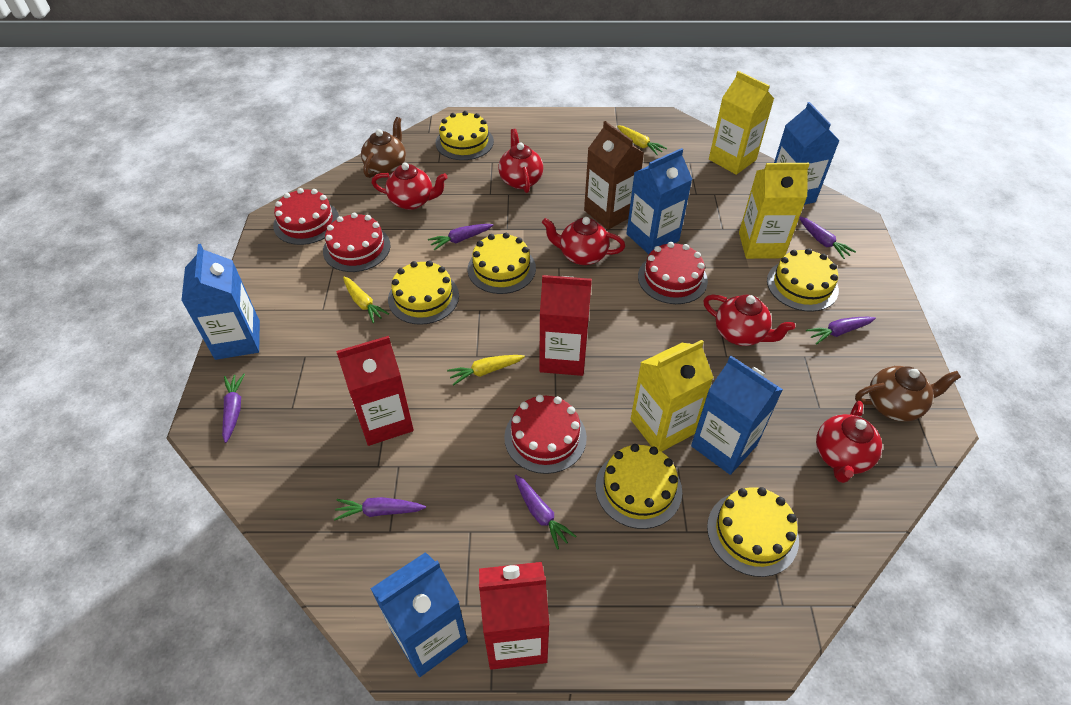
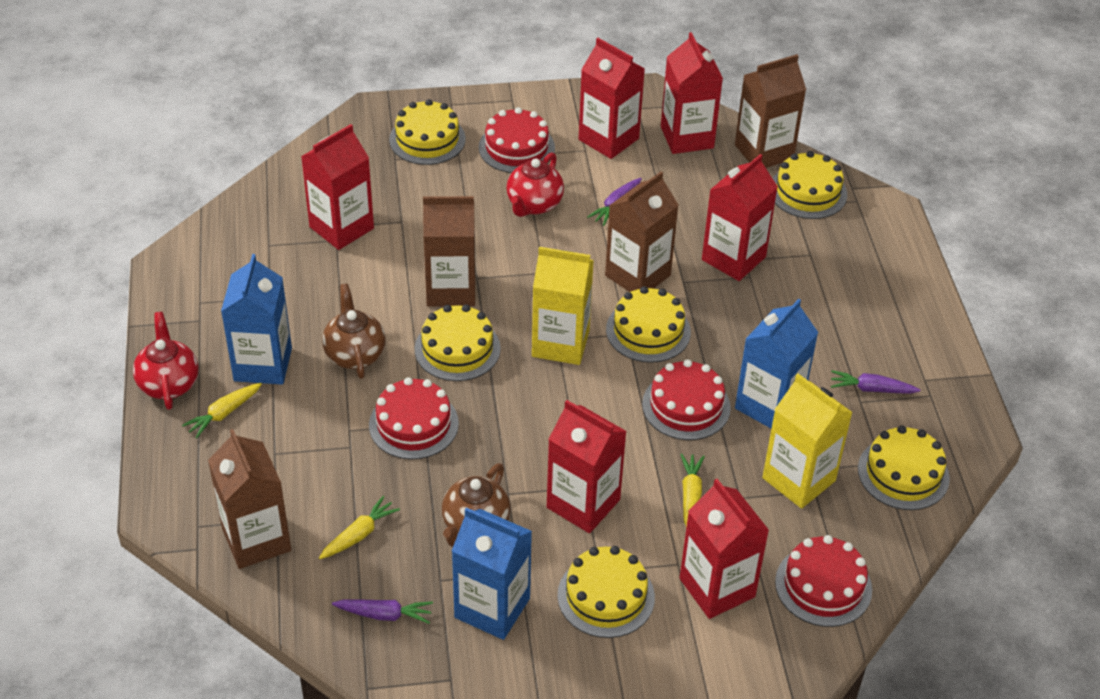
blue carton: 5 -> 3
brown carton: 1 -> 4
purple carrot: 6 -> 3
red carton: 3 -> 6
red teapot: 5 -> 2
yellow carton: 3 -> 2

